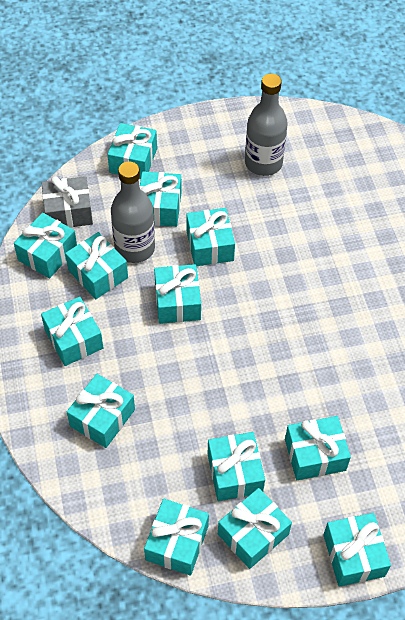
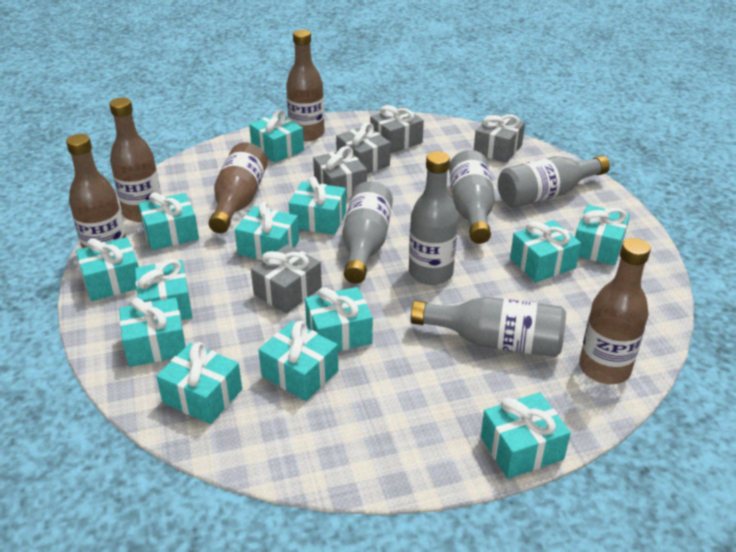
brown bottle: 0 -> 5
grey bottle: 2 -> 5
grey gift: 1 -> 5

